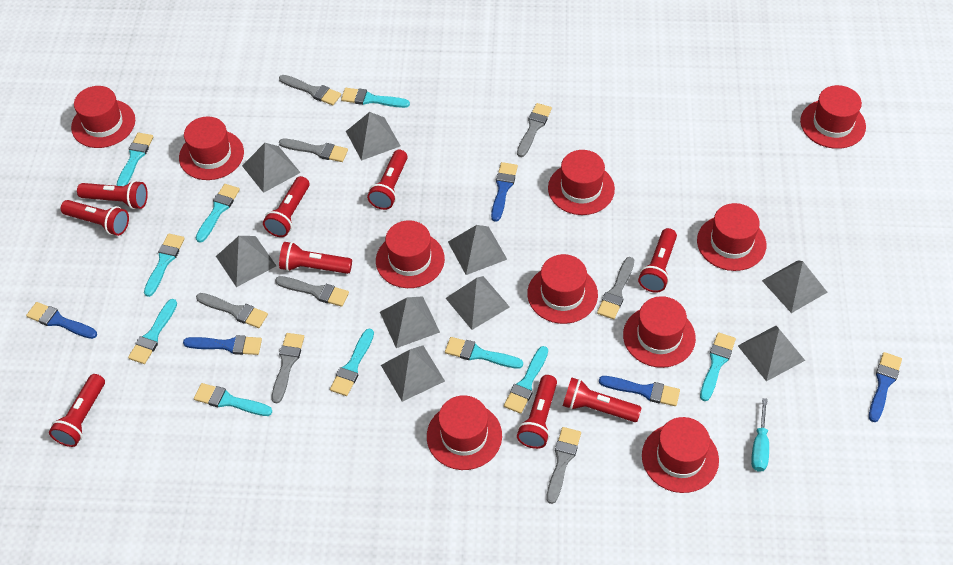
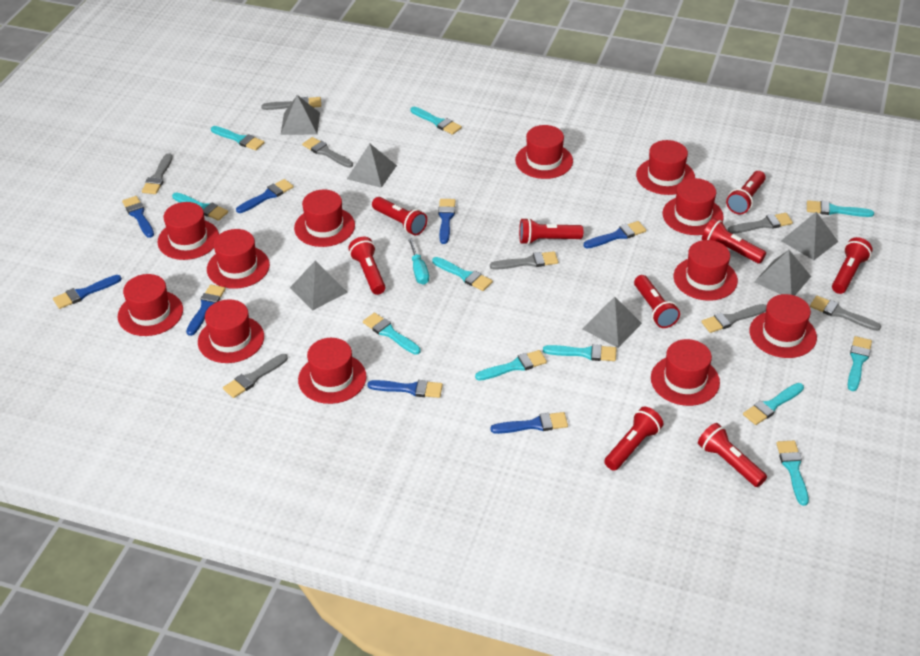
blue brush: 5 -> 8
grey pyramid: 9 -> 6
red hat: 10 -> 12
turquoise brush: 10 -> 11

